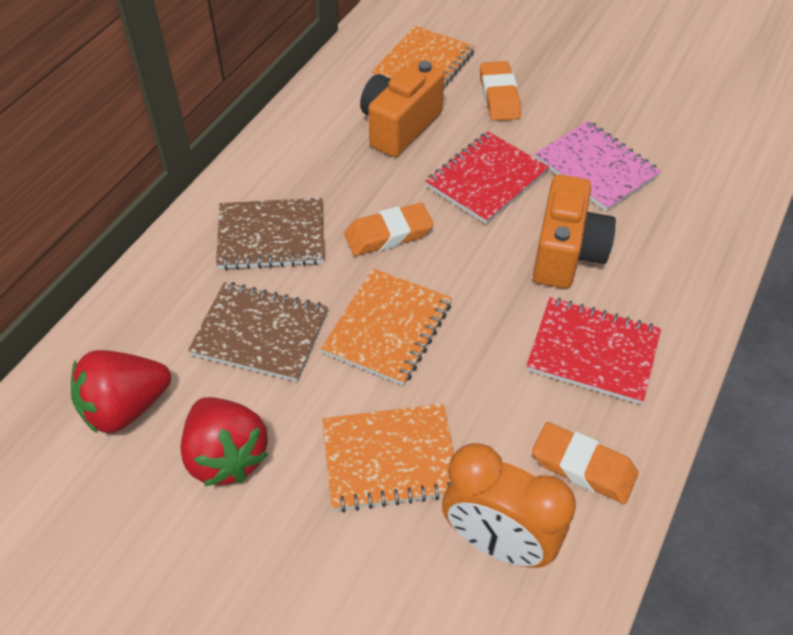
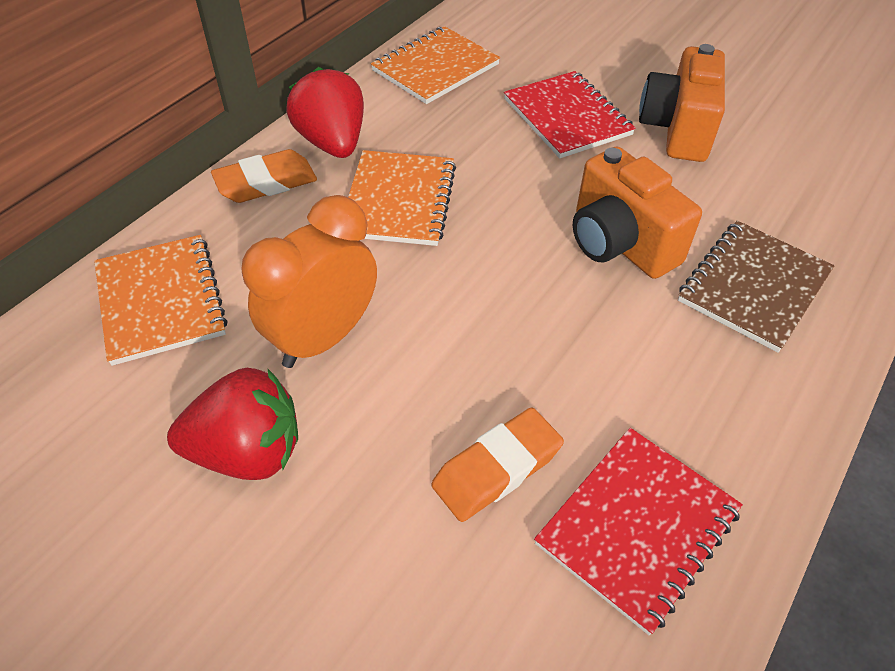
brown notebook: 2 -> 1
orange eraser: 3 -> 2
pink notebook: 1 -> 0

